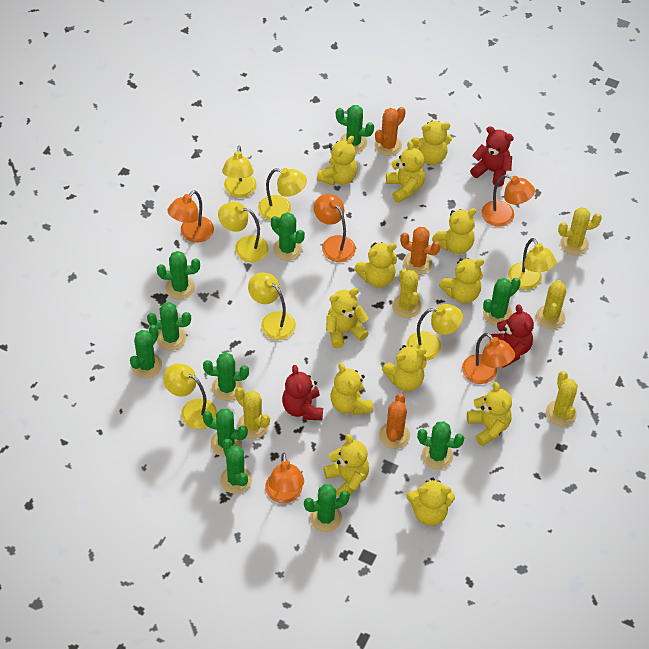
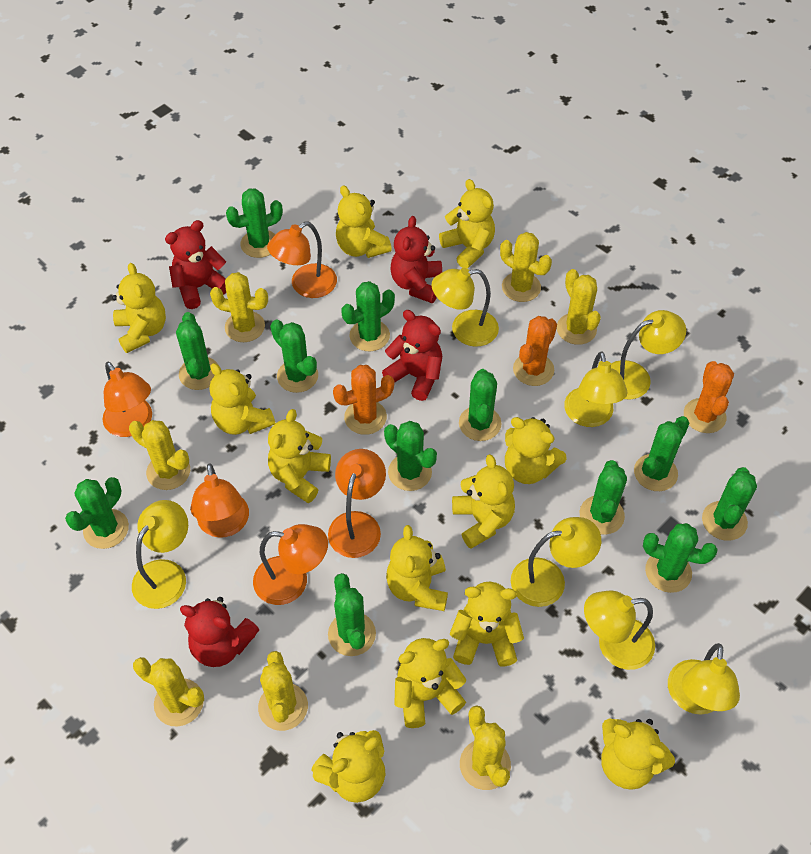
green cactus: 11 -> 12
red teddy bear: 3 -> 4
yellow cactus: 5 -> 7

